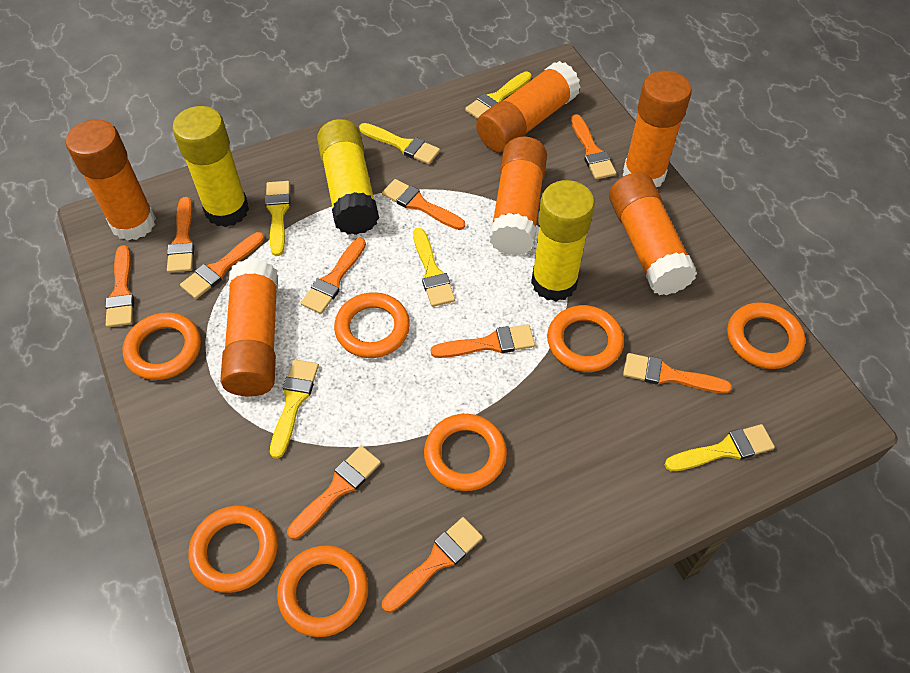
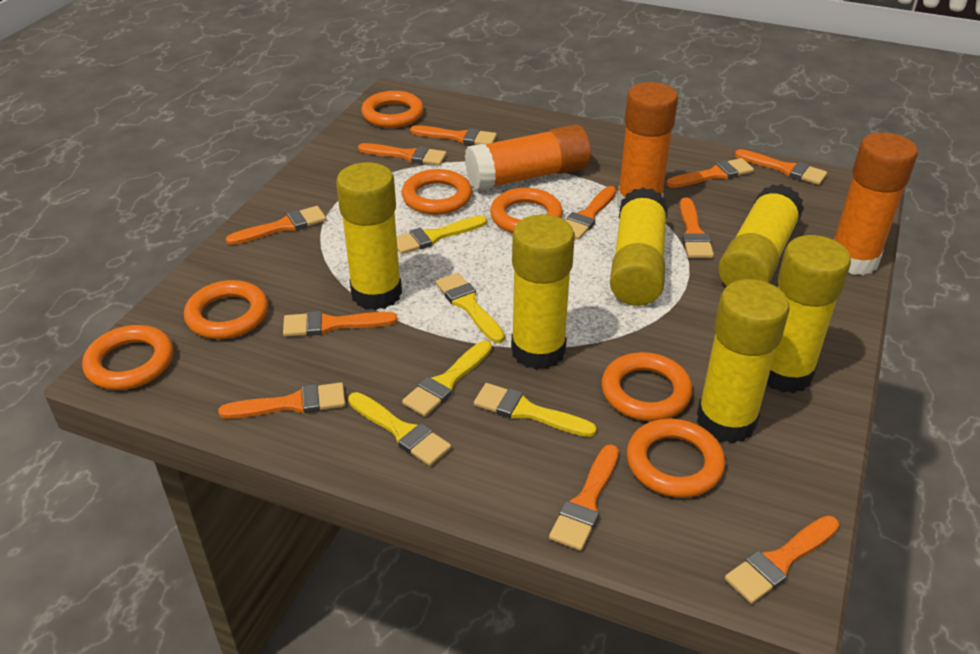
orange brush: 10 -> 11
orange glue stick: 6 -> 3
yellow brush: 6 -> 5
yellow glue stick: 3 -> 6

